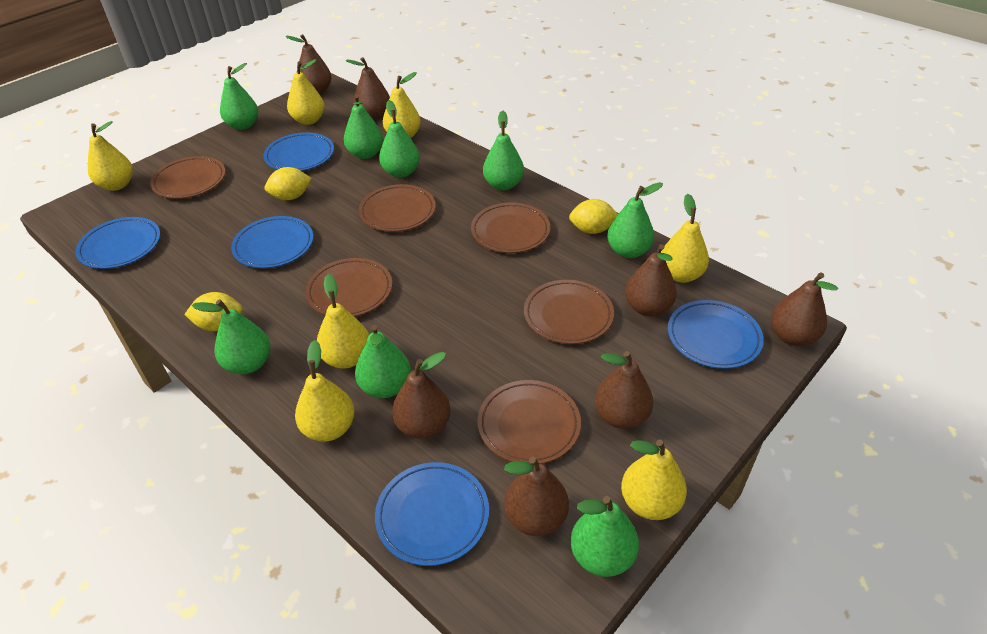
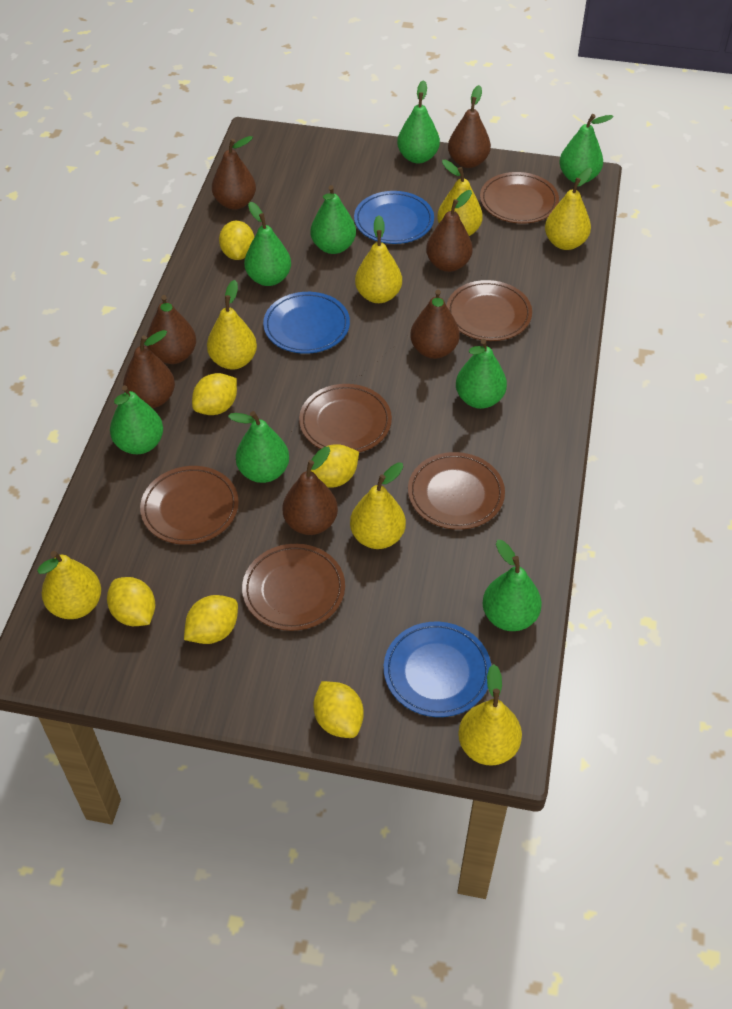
blue plate: 5 -> 3
yellow lemon: 3 -> 6

